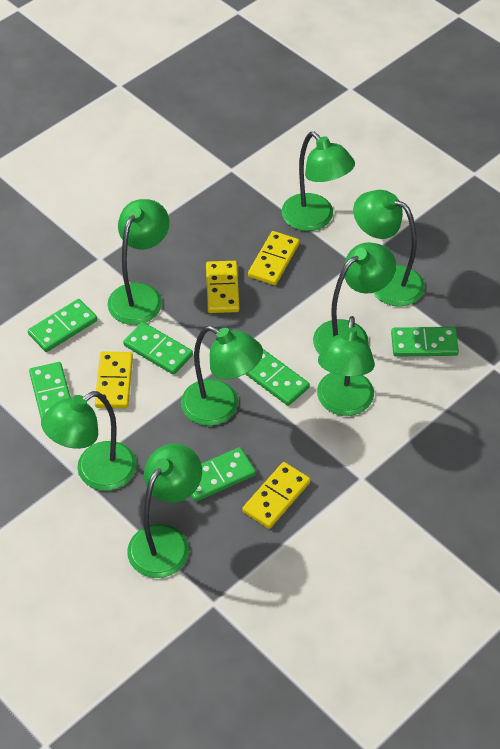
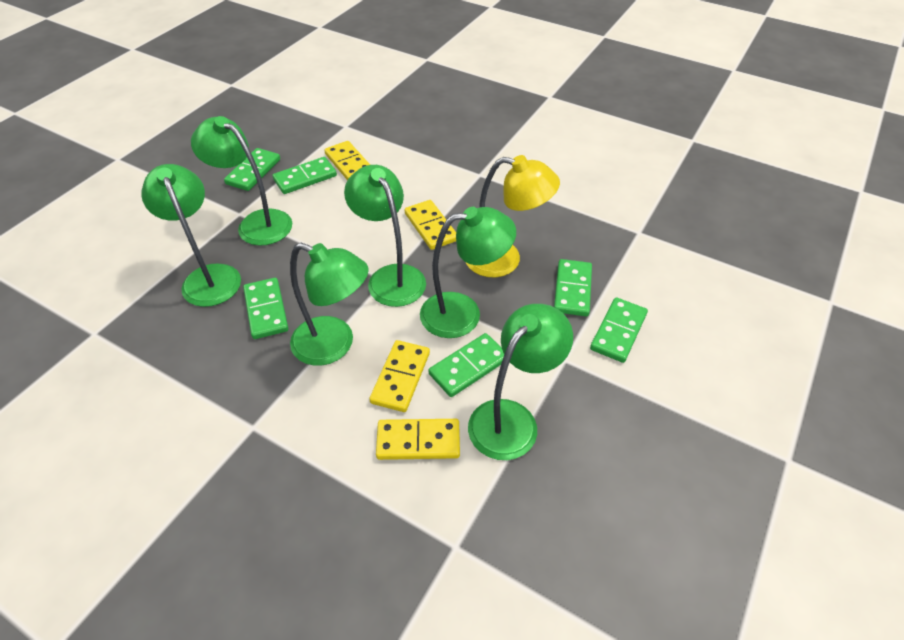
green lamp: 8 -> 6
yellow lamp: 0 -> 1

